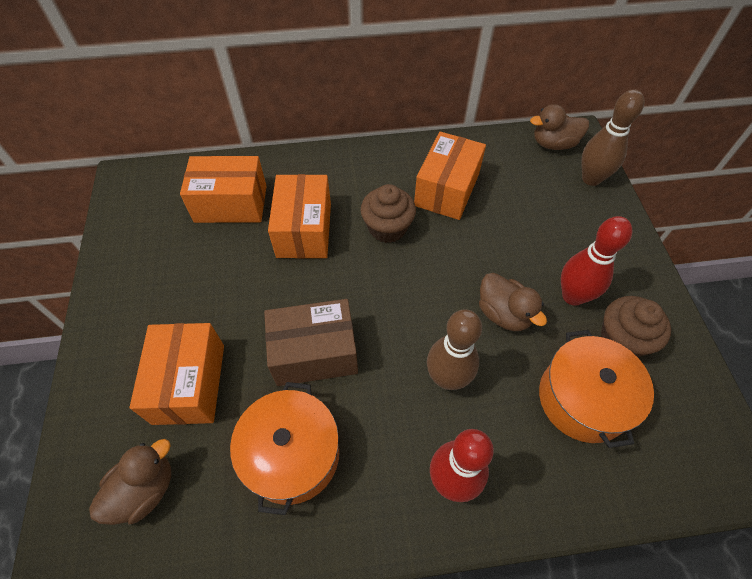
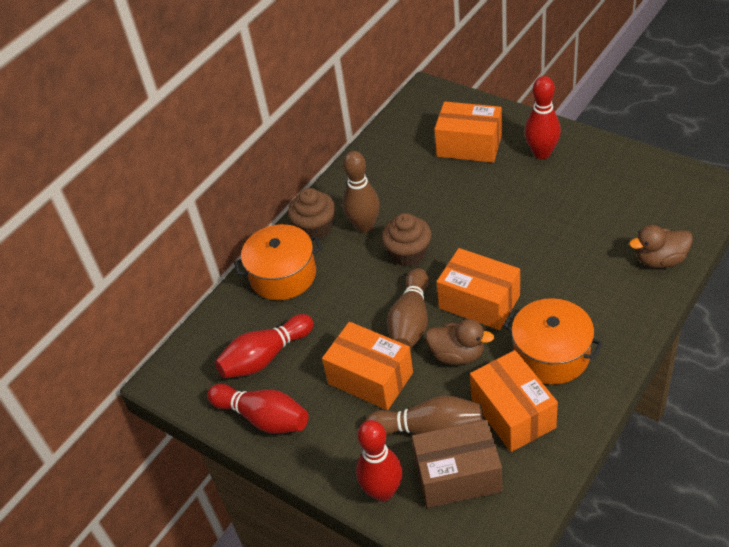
brown bowling pin: 2 -> 3
brown duck: 3 -> 2
red bowling pin: 2 -> 4

